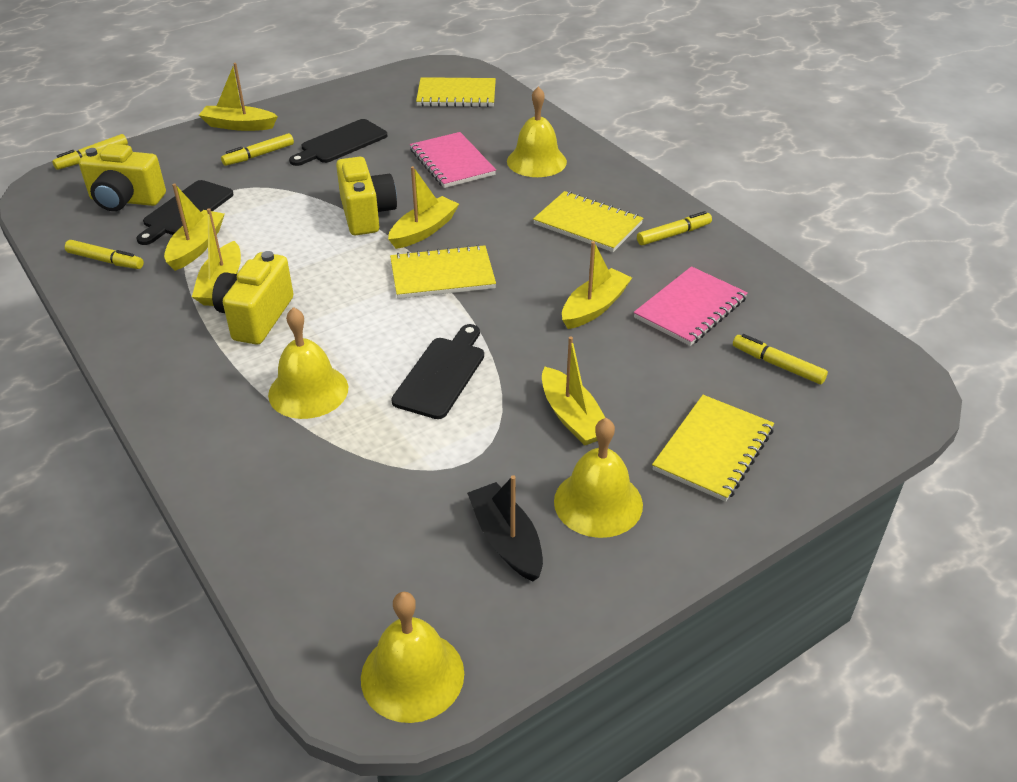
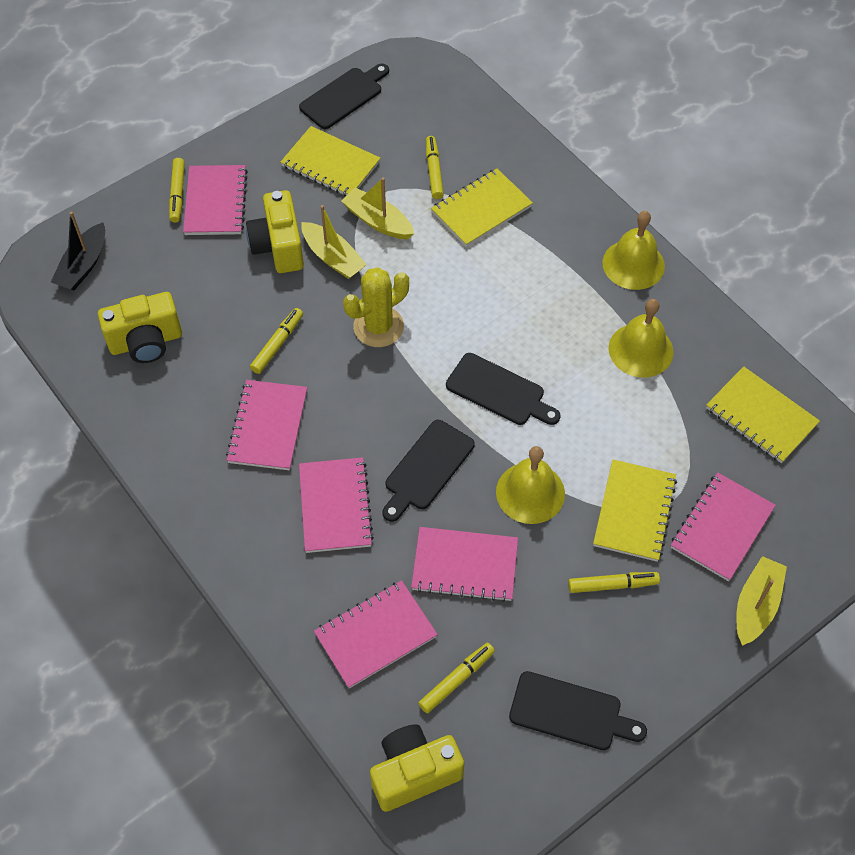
black cutting board: 3 -> 4
pink notebook: 2 -> 6
yellow bell: 4 -> 3
yellow boat: 6 -> 3
yellow cactus: 0 -> 1

